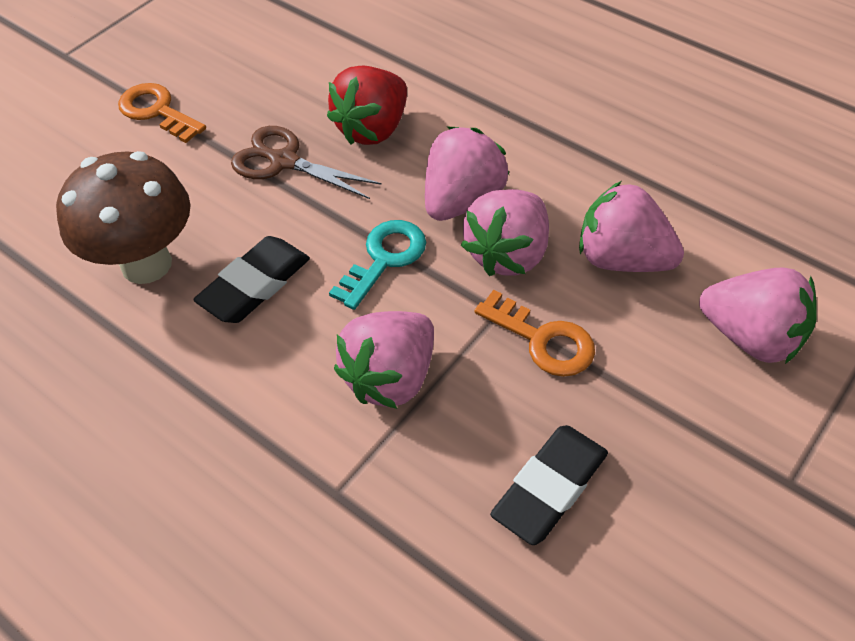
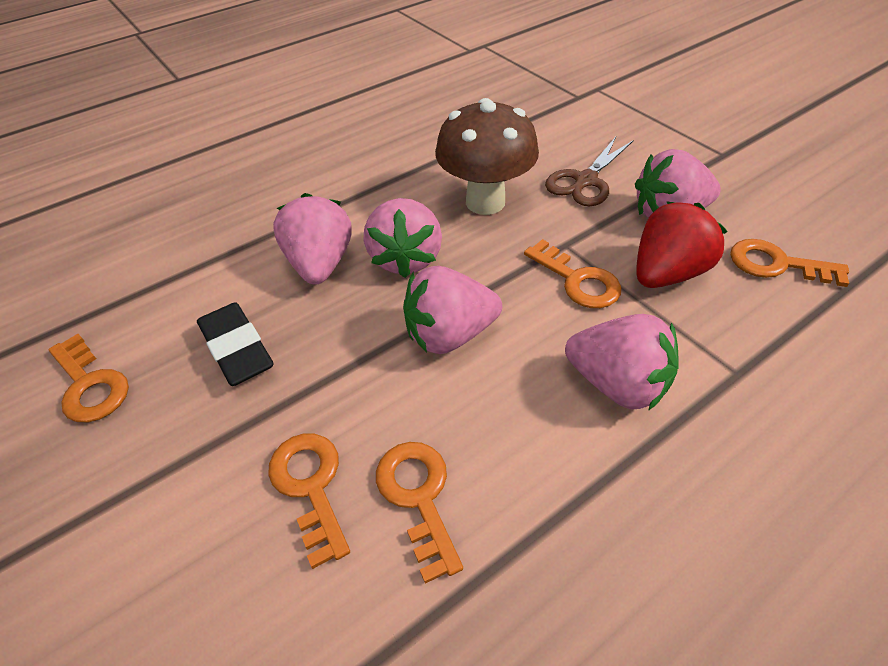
black eraser: 2 -> 1
orange key: 2 -> 5
turquoise key: 1 -> 0

